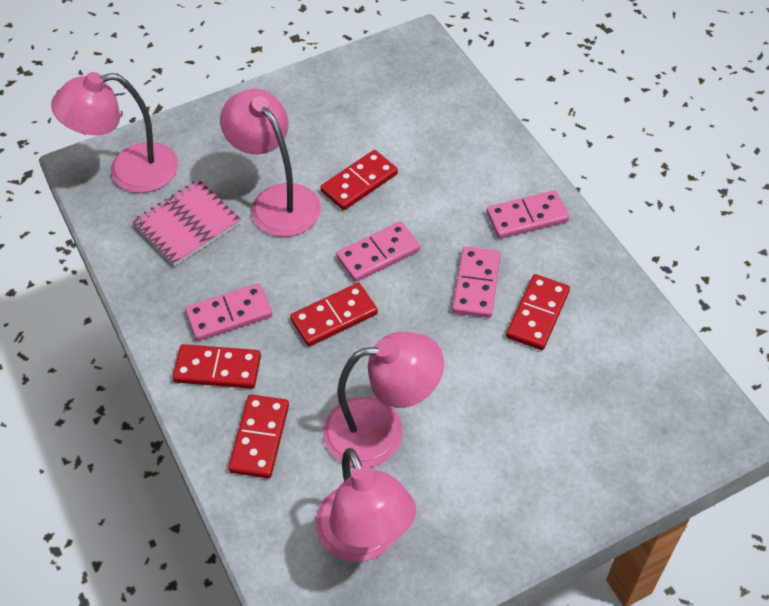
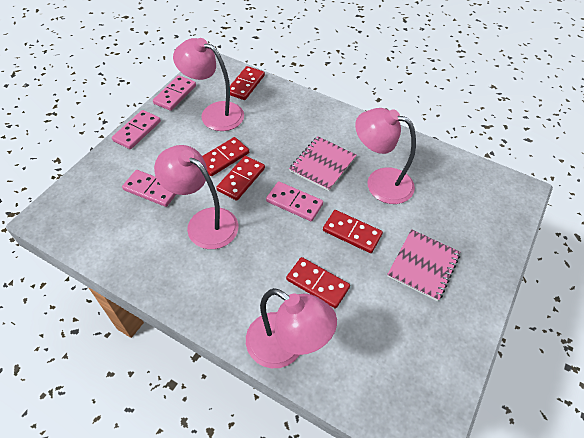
pink notebook: 1 -> 2

